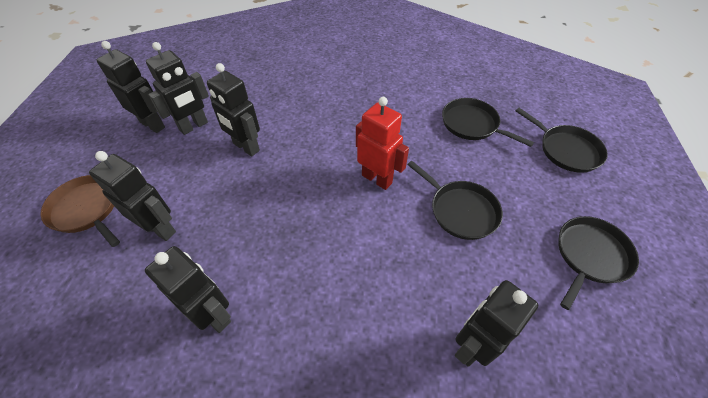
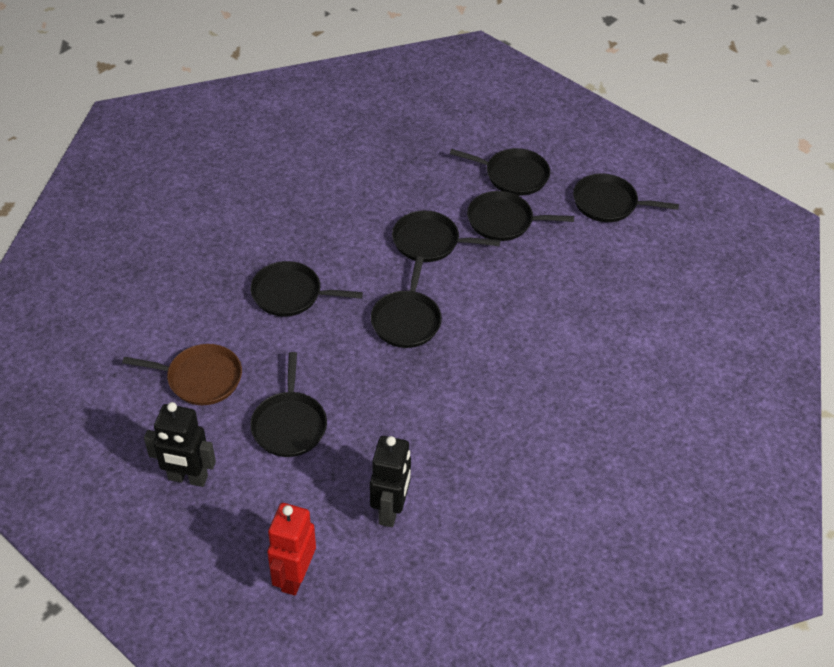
black pan: 4 -> 7
black robot: 6 -> 2

